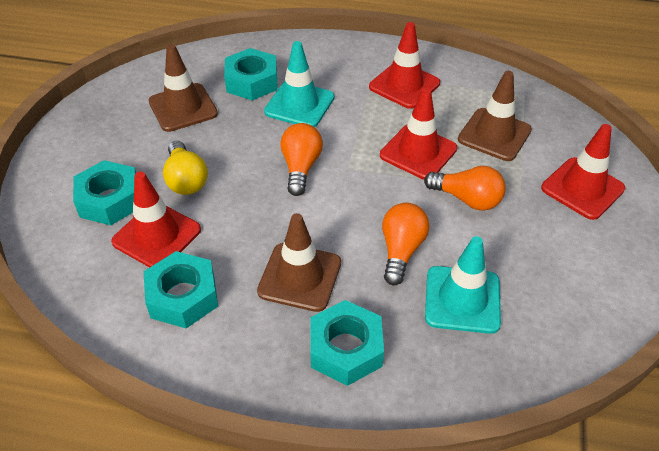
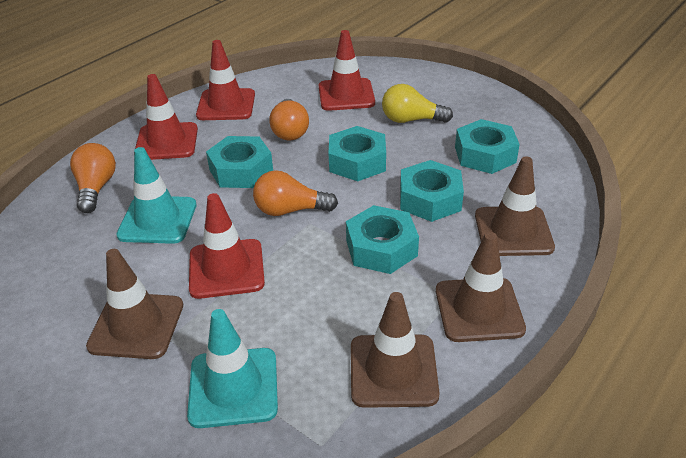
brown traffic cone: 3 -> 4
turquoise nut: 4 -> 5

